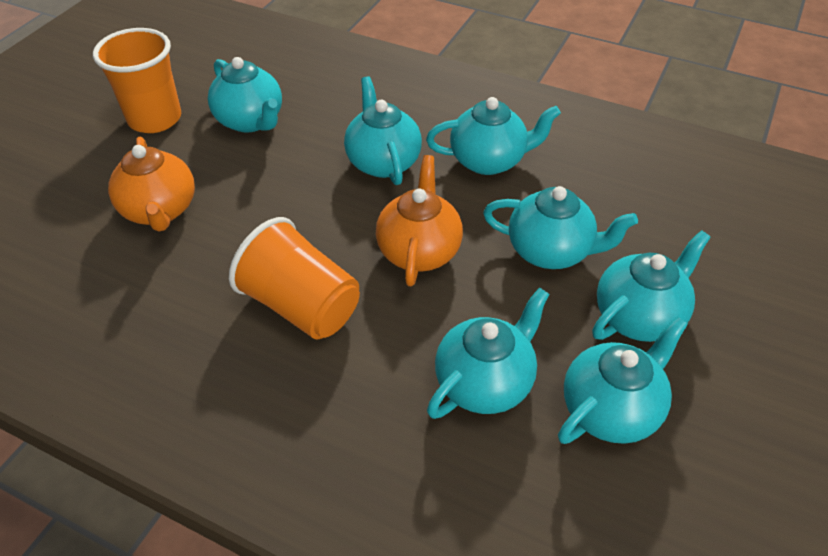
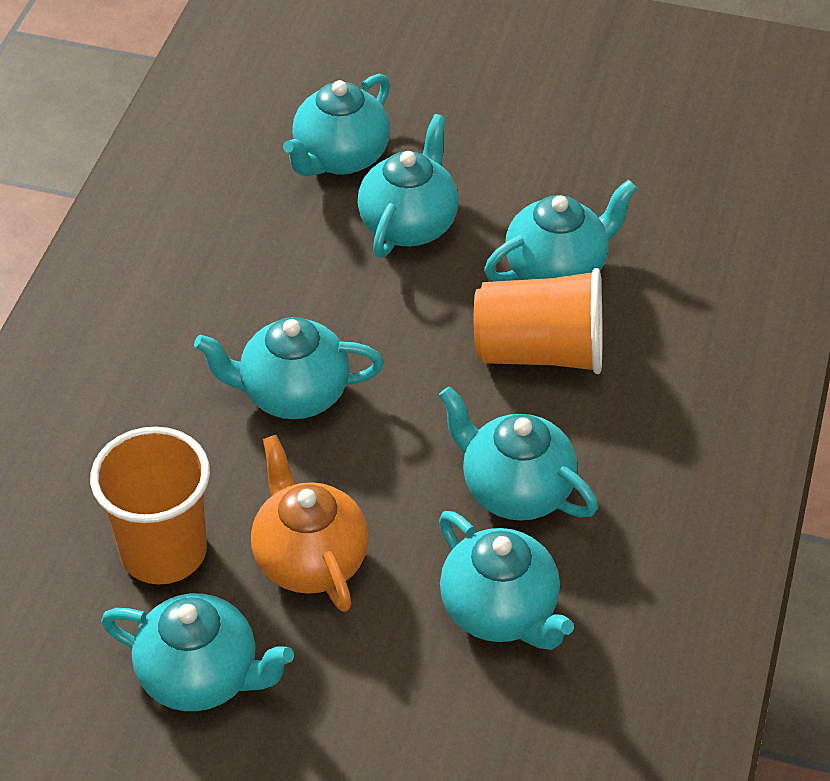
orange teapot: 2 -> 1

